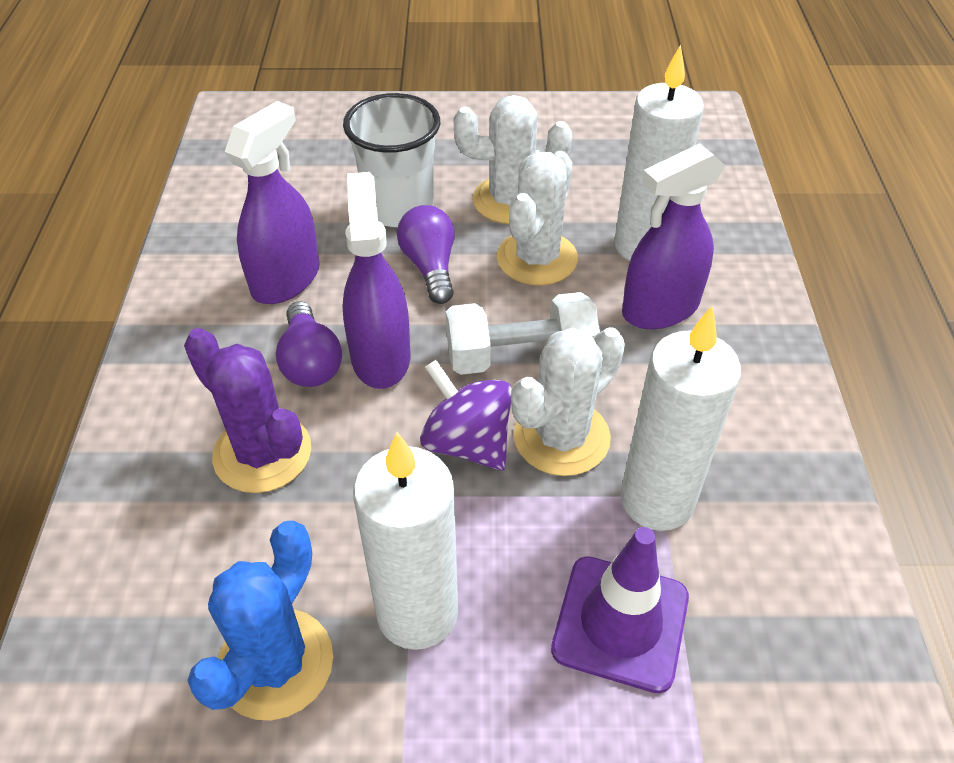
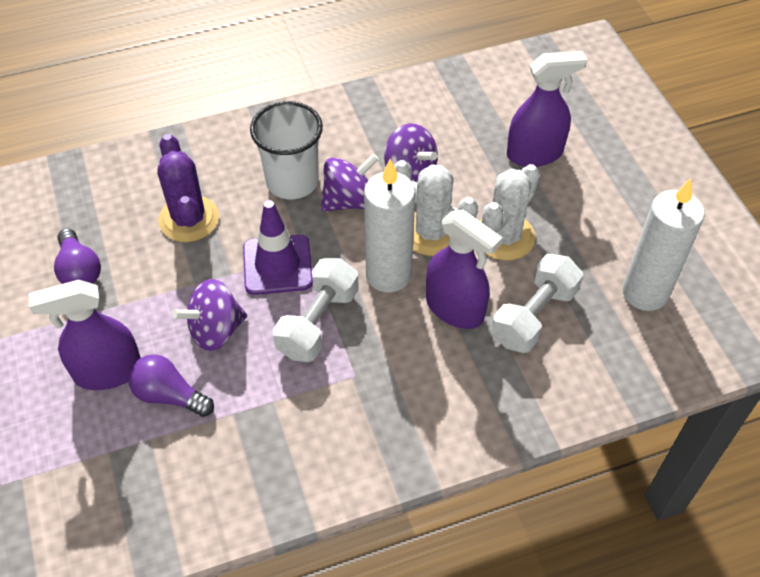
blue cactus: 1 -> 0
purple spinning top: 1 -> 3
white cactus: 3 -> 2
white candle: 3 -> 2
white dumbbell: 1 -> 2

